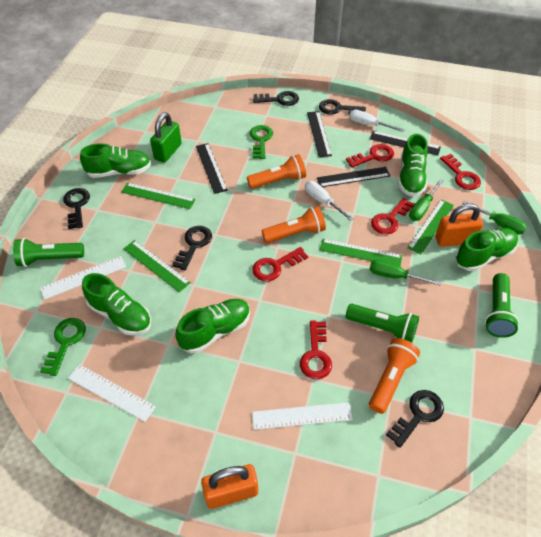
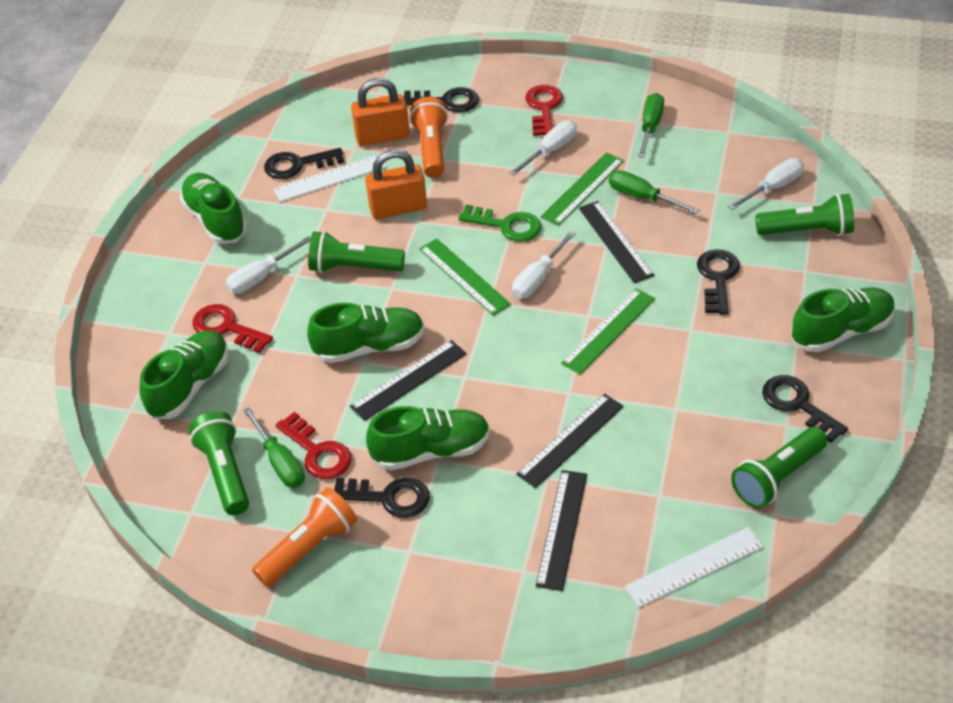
green flashlight: 3 -> 4
green key: 2 -> 1
green padlock: 1 -> 0
green ruler: 4 -> 3
orange flashlight: 3 -> 2
red key: 5 -> 3
white ruler: 3 -> 2
white screwdriver: 2 -> 4

